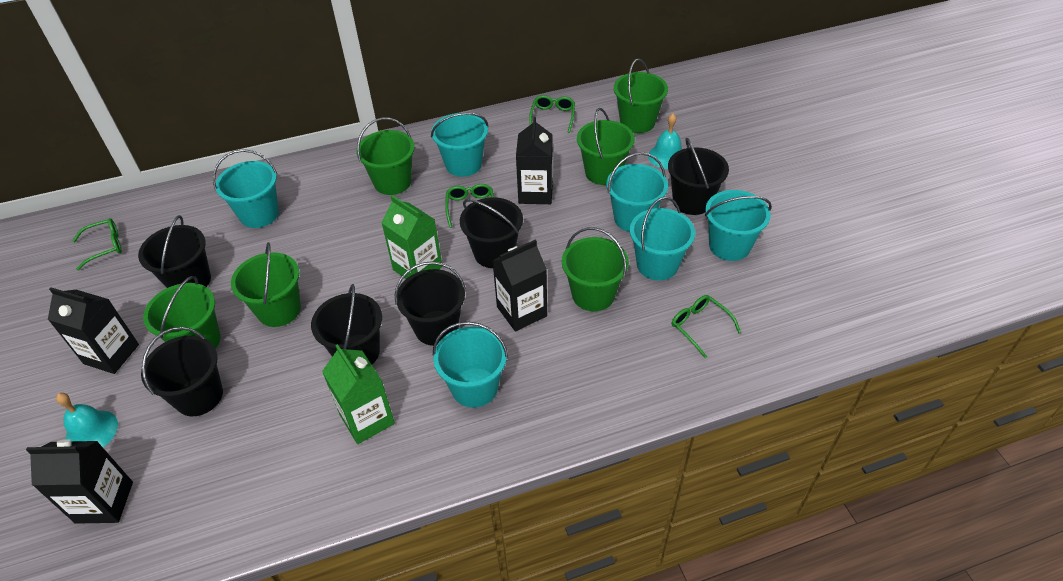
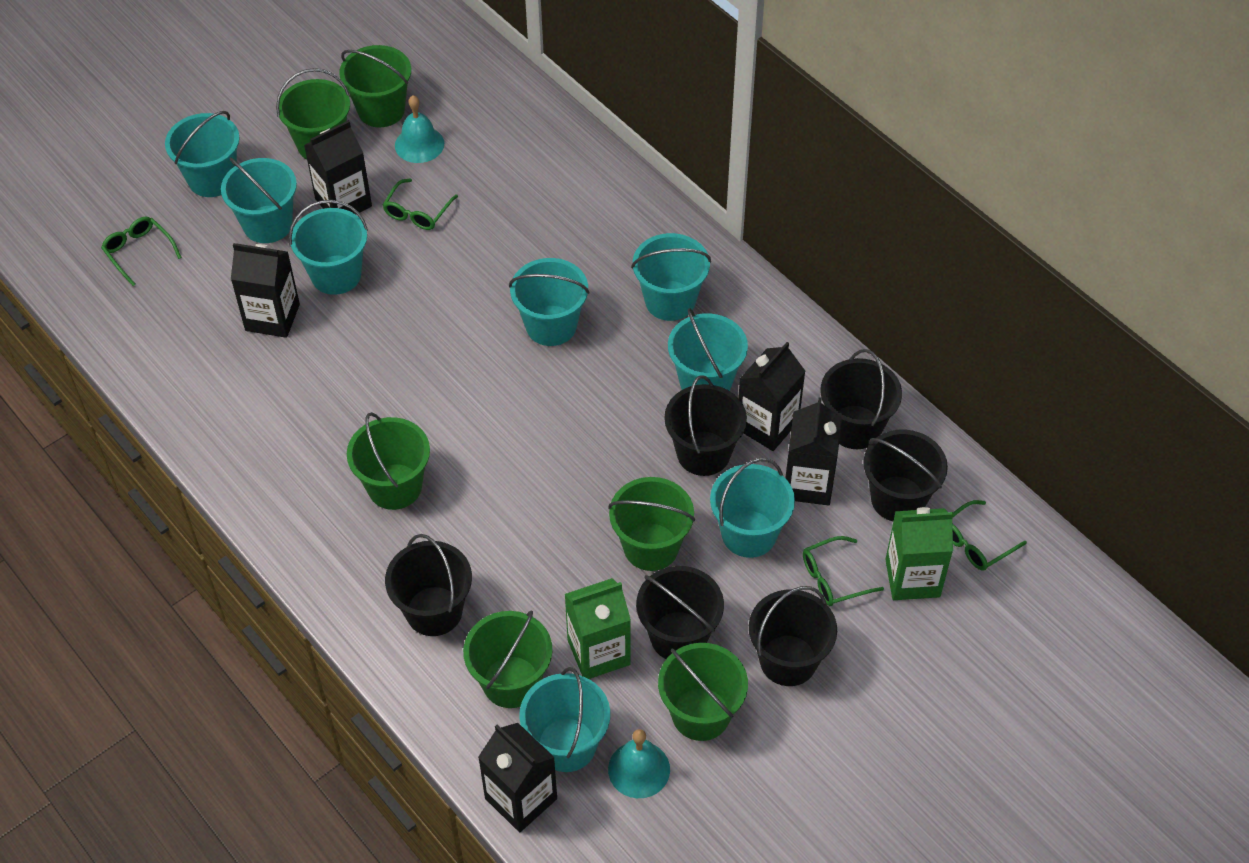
black carton: 4 -> 5
turquoise bucket: 6 -> 8

